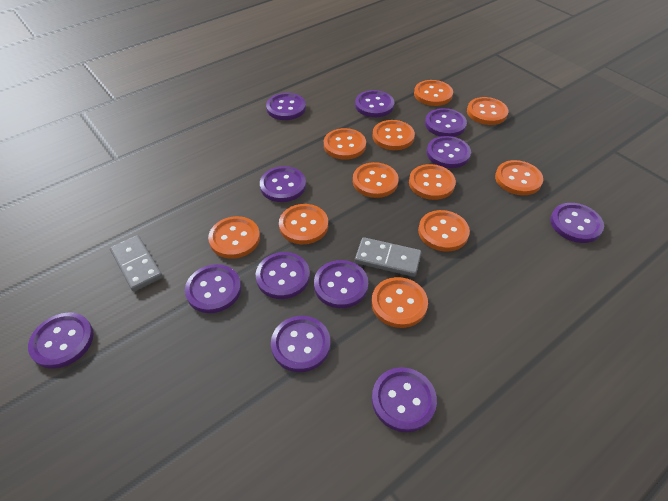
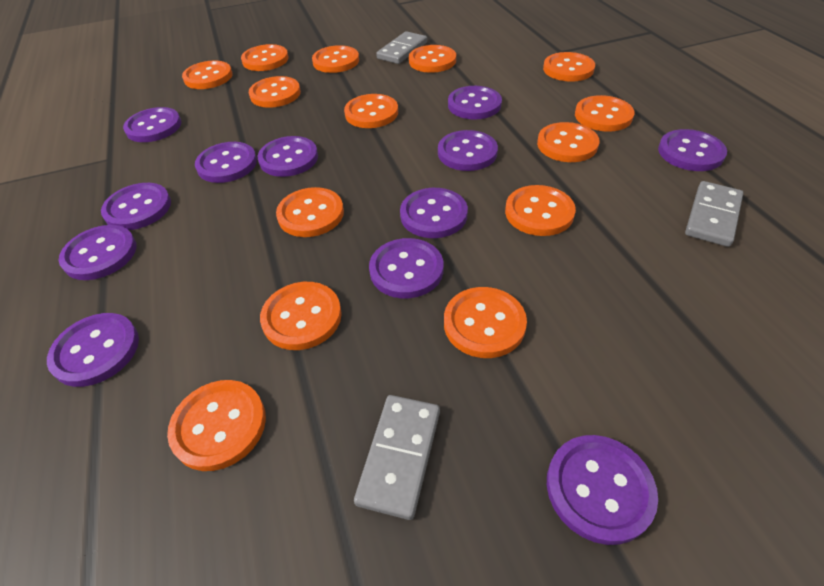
grey domino: 2 -> 3
orange button: 11 -> 14

